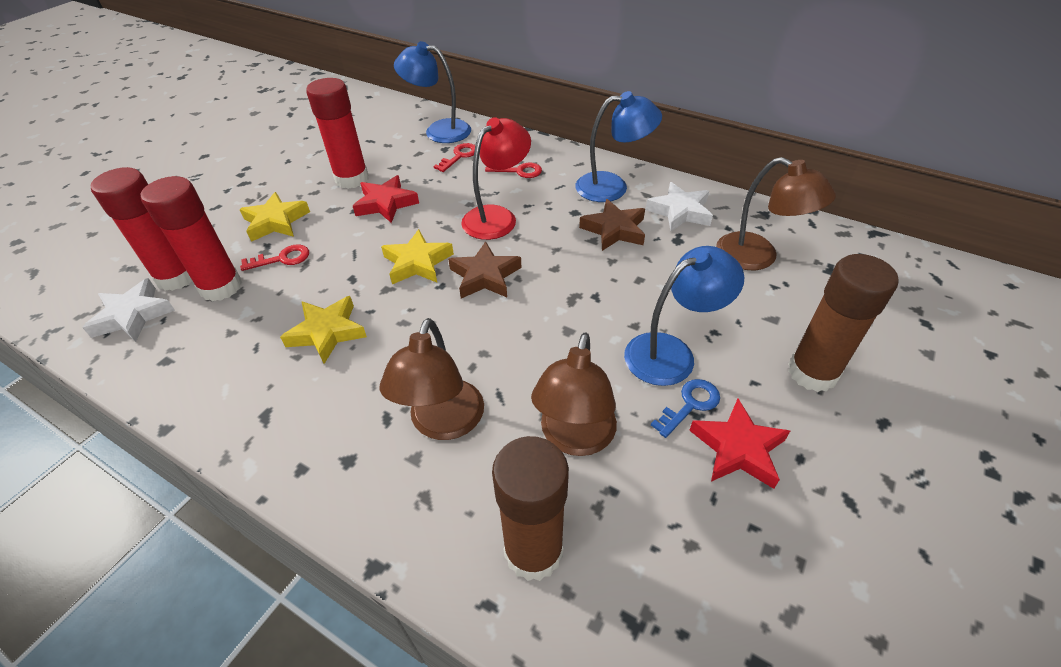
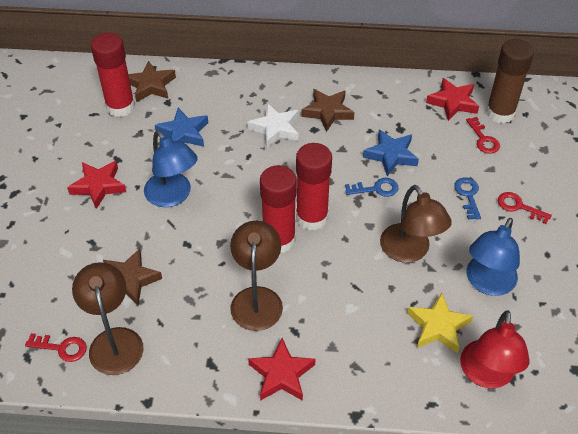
blue key: 1 -> 2
blue lamp: 3 -> 2
blue star: 0 -> 2
brown glue stick: 2 -> 1
brown star: 2 -> 3
red star: 2 -> 3
white star: 2 -> 1
yellow star: 3 -> 1

